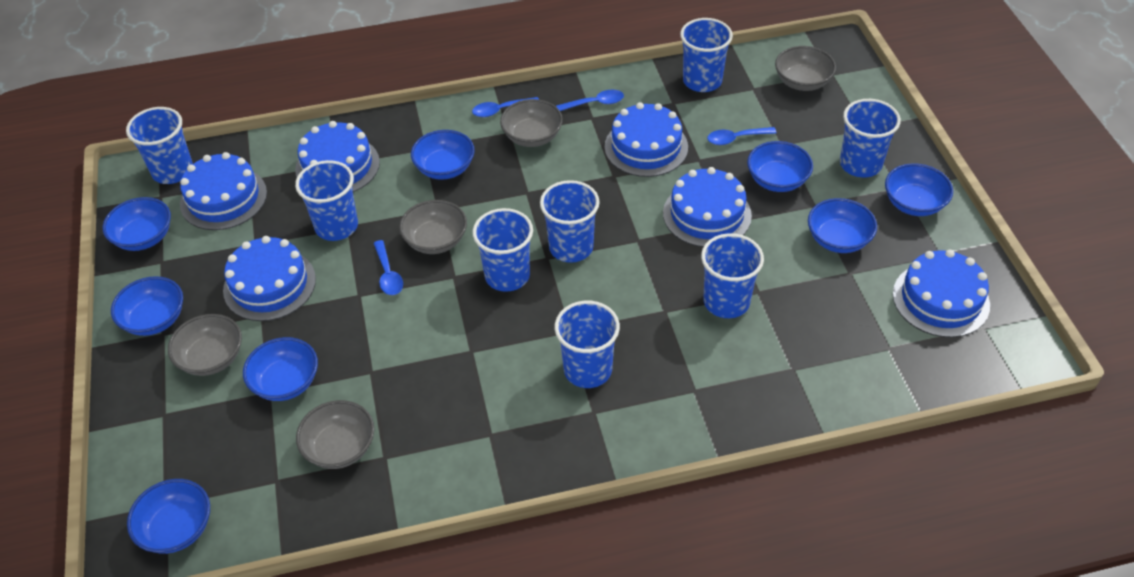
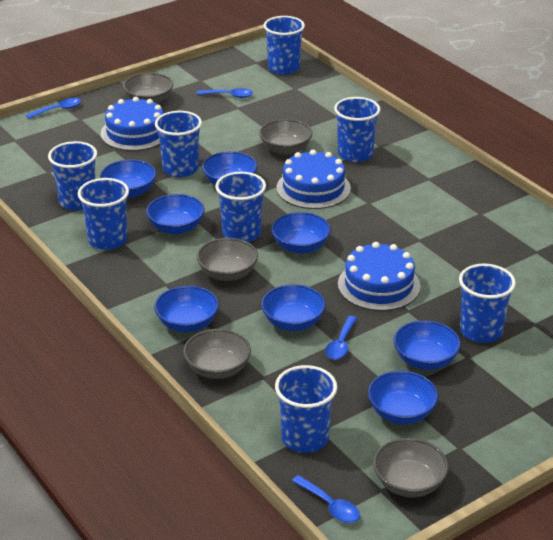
blue cake: 6 -> 3

